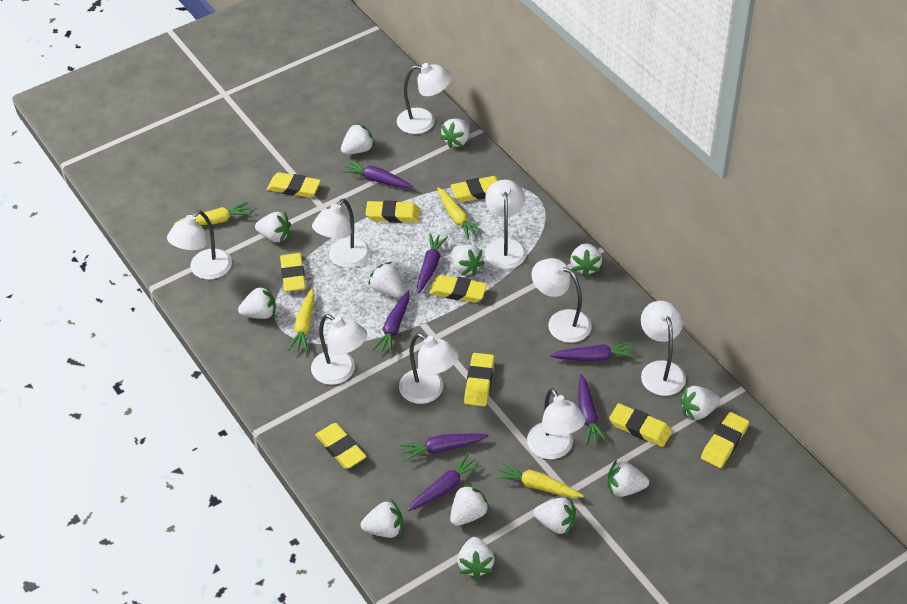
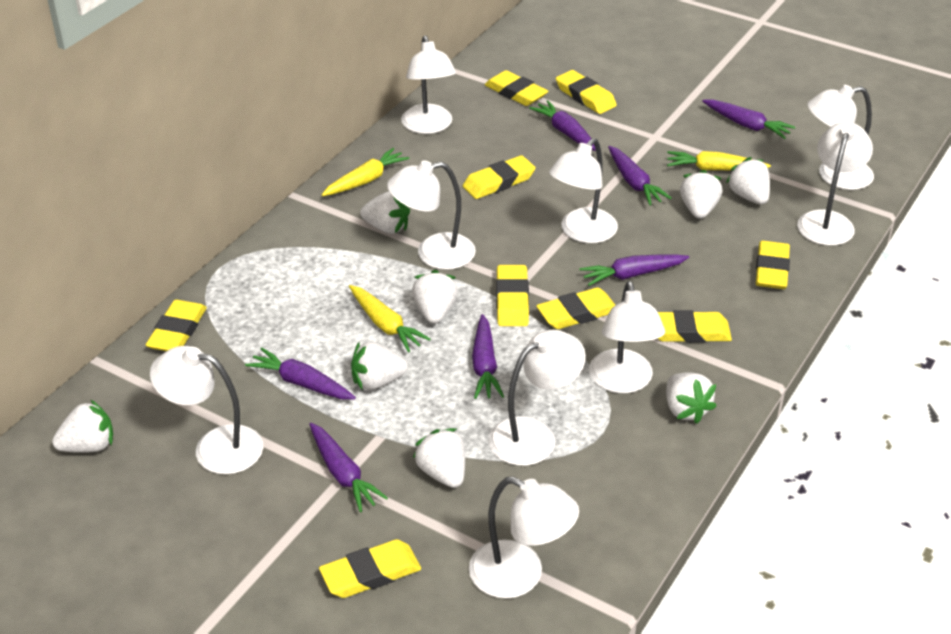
white strawberry: 13 -> 8
yellow carrot: 4 -> 3

